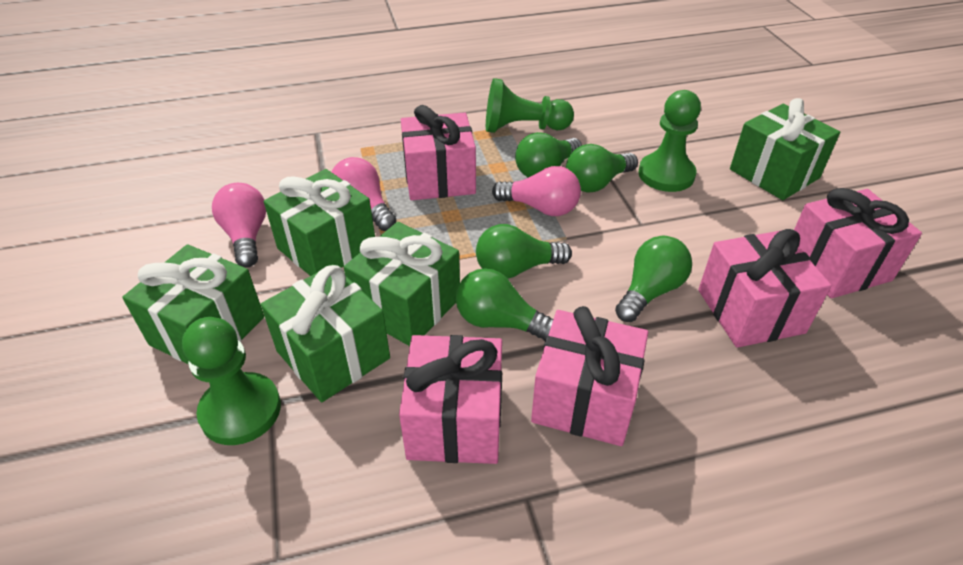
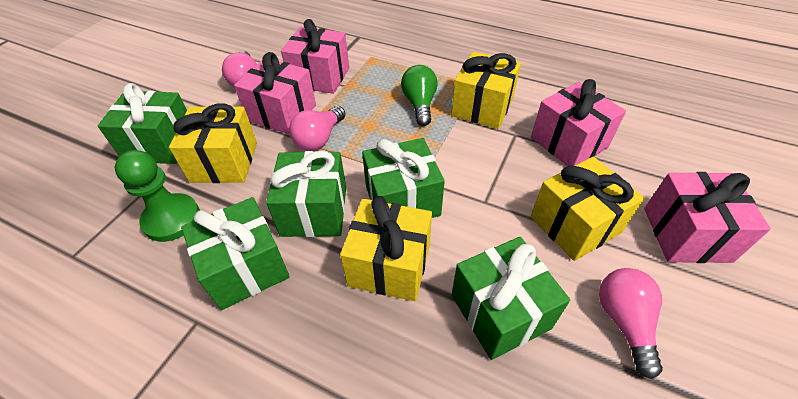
green light bulb: 5 -> 1
green pawn: 3 -> 1
pink gift: 5 -> 4
yellow gift: 0 -> 4

